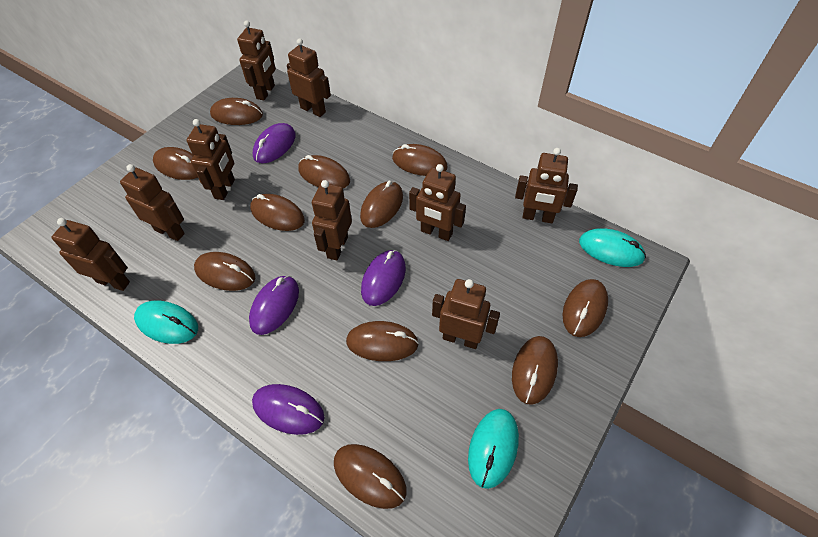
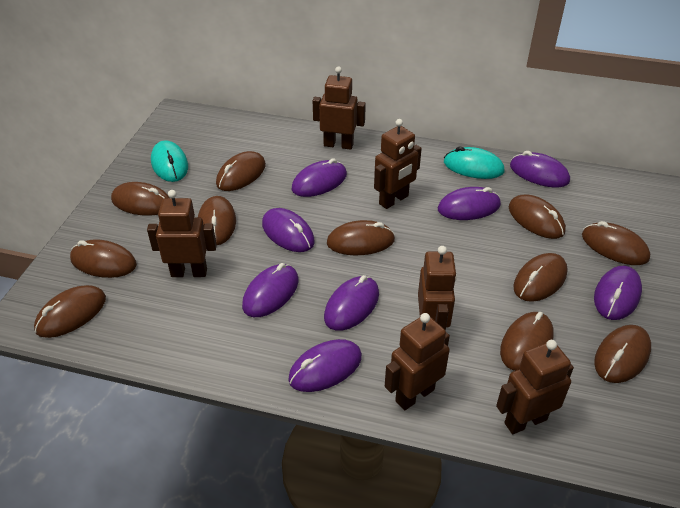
brown robot: 9 -> 6
purple mouse: 4 -> 8
turquoise mouse: 3 -> 2

